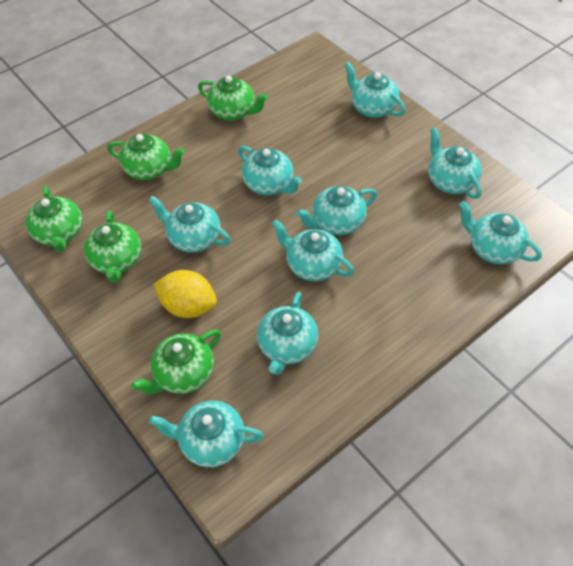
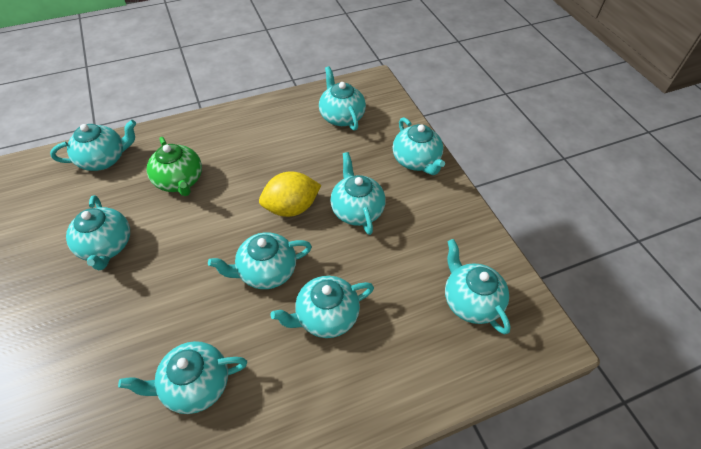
green teapot: 5 -> 1

